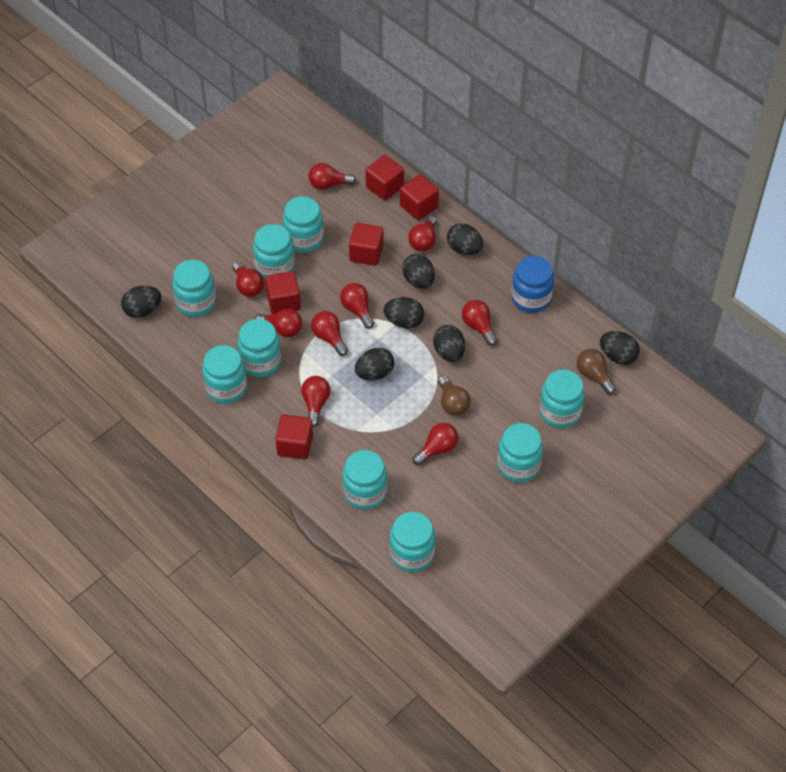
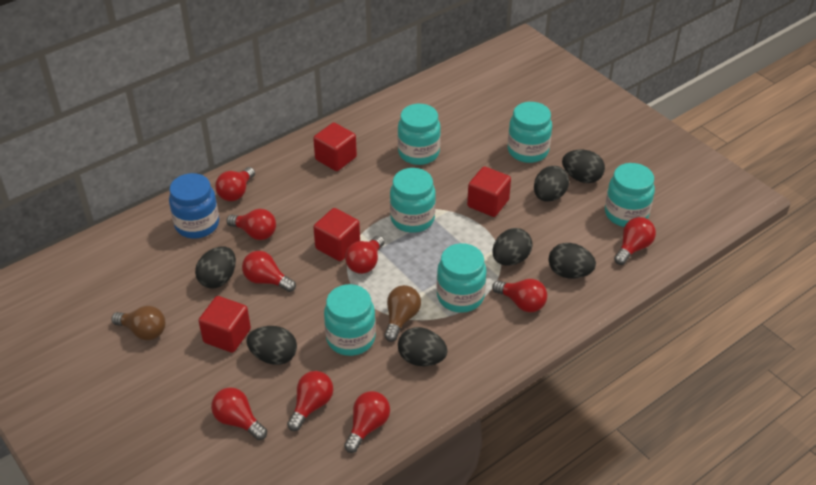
red cube: 5 -> 4
turquoise jar: 9 -> 6

